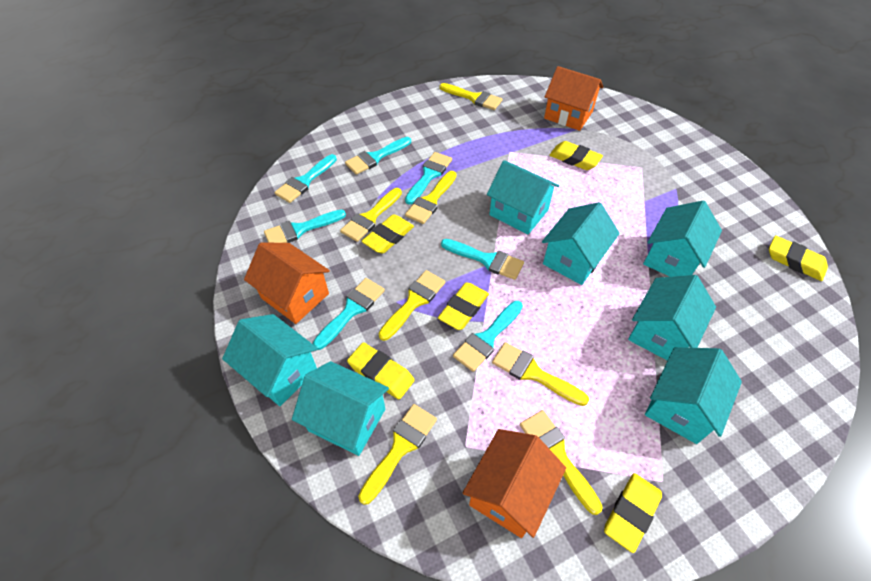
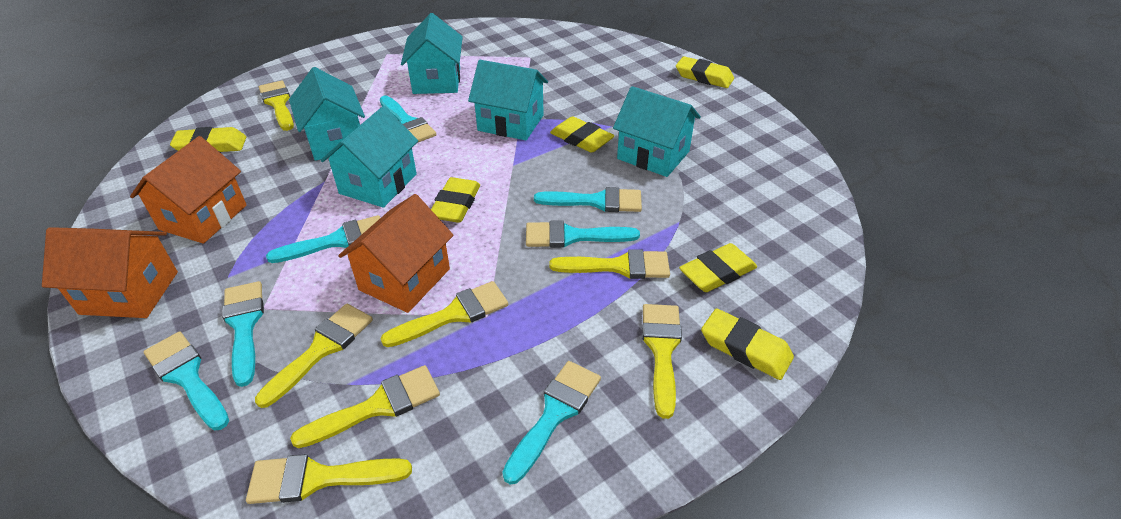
turquoise house: 7 -> 5

